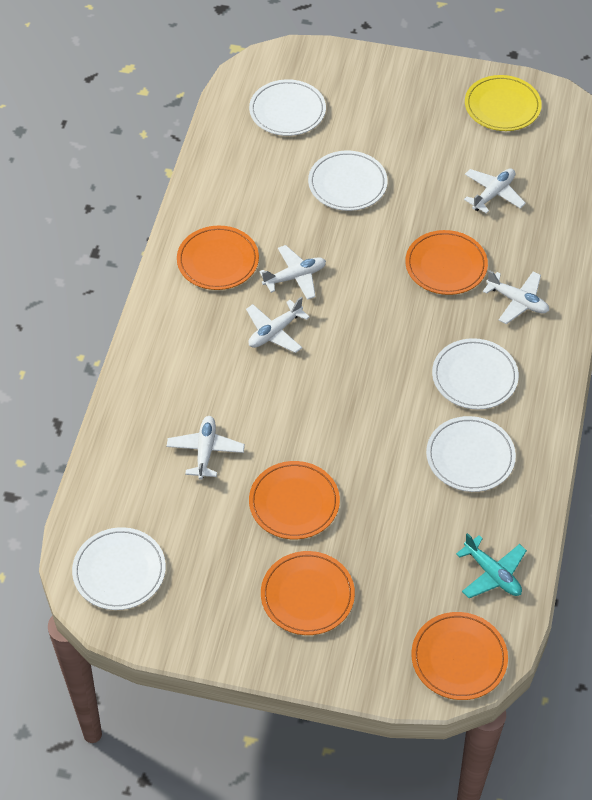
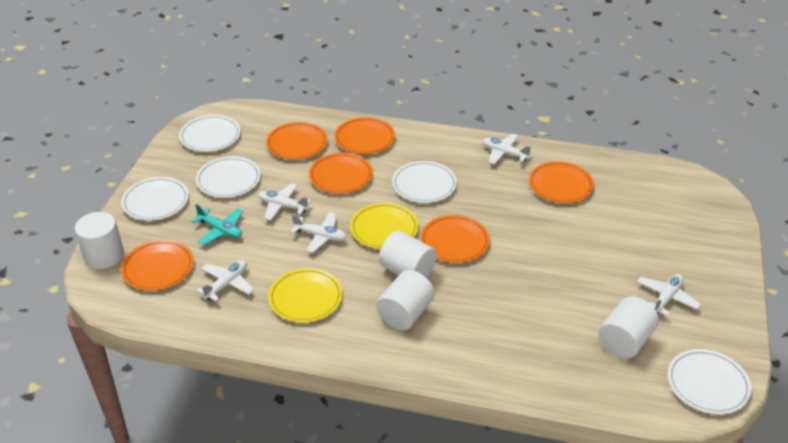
orange plate: 5 -> 6
white cylinder: 0 -> 4
yellow plate: 1 -> 2

